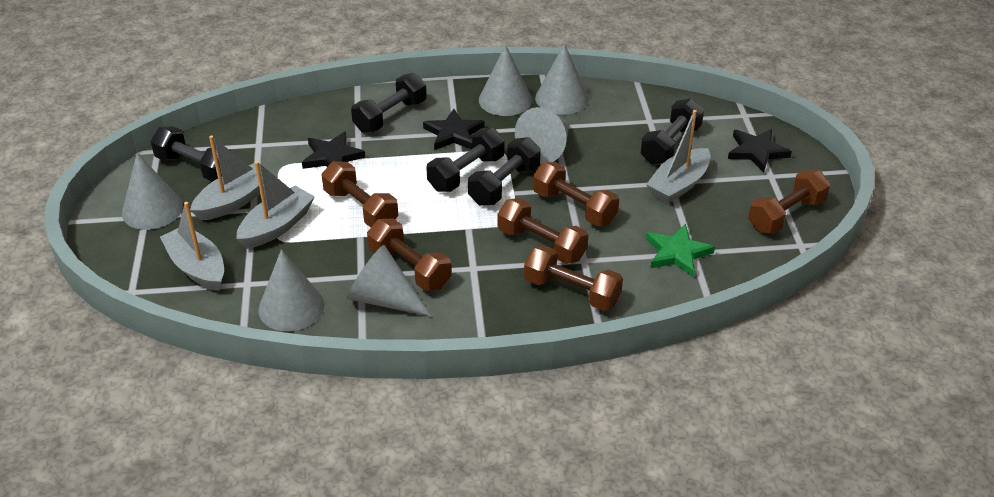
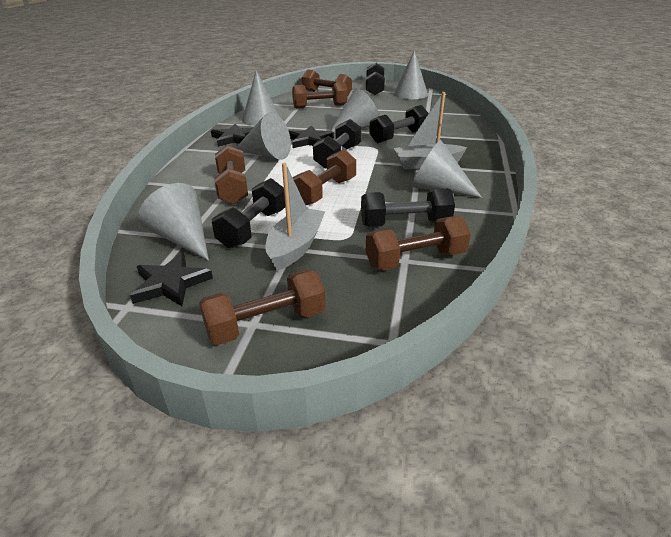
green star: 1 -> 0
grey boat: 4 -> 2

